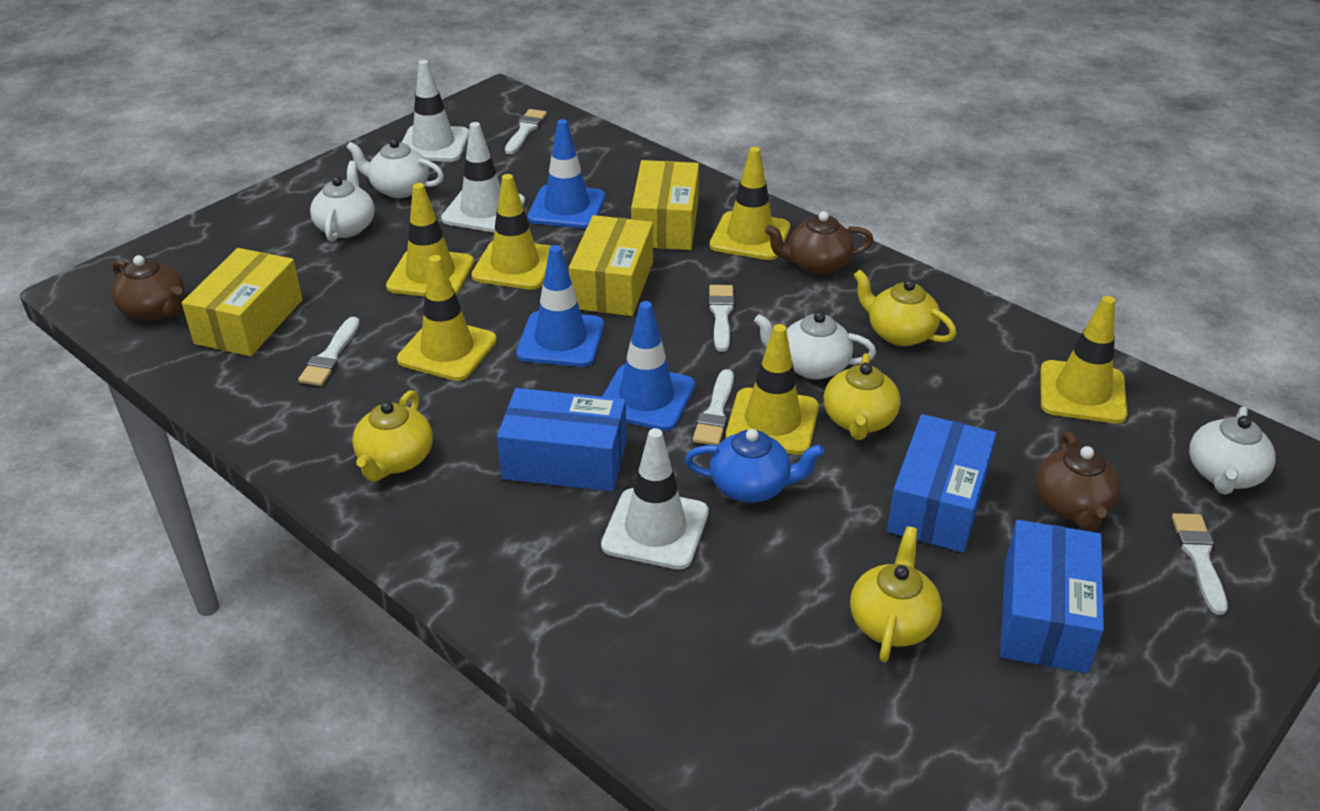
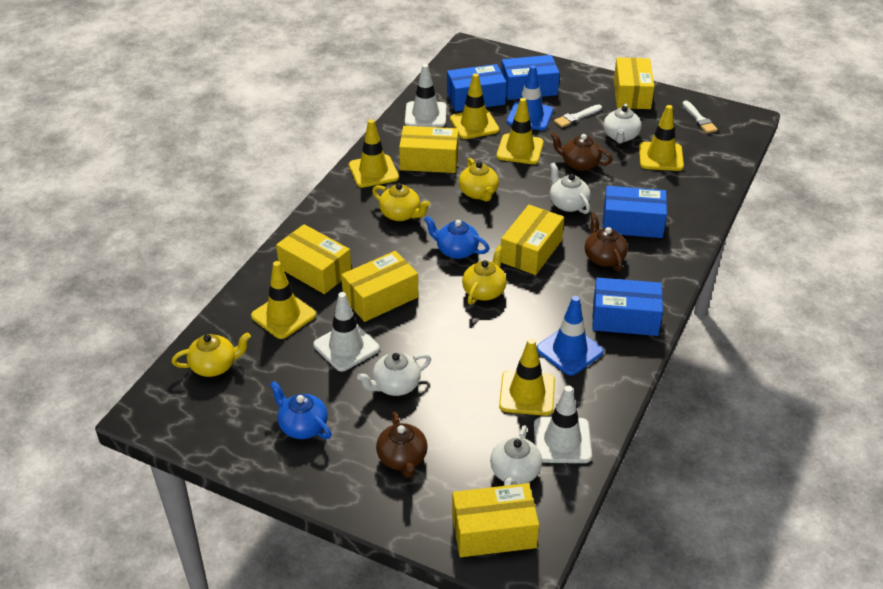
blue box: 3 -> 4
blue teapot: 1 -> 2
blue traffic cone: 3 -> 2
white brush: 5 -> 2
yellow box: 3 -> 6

